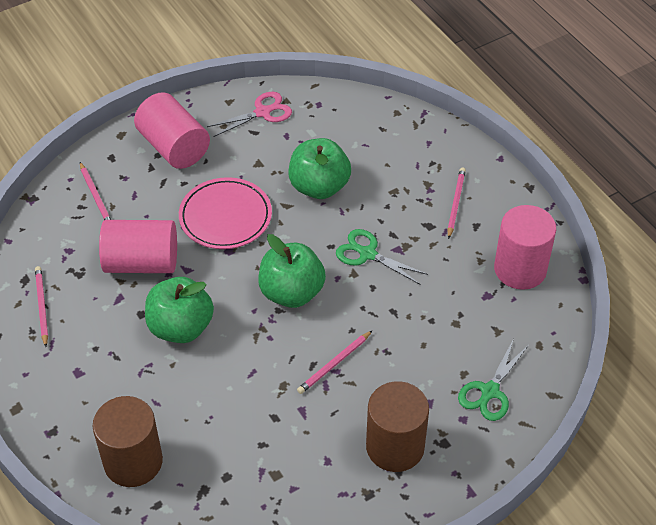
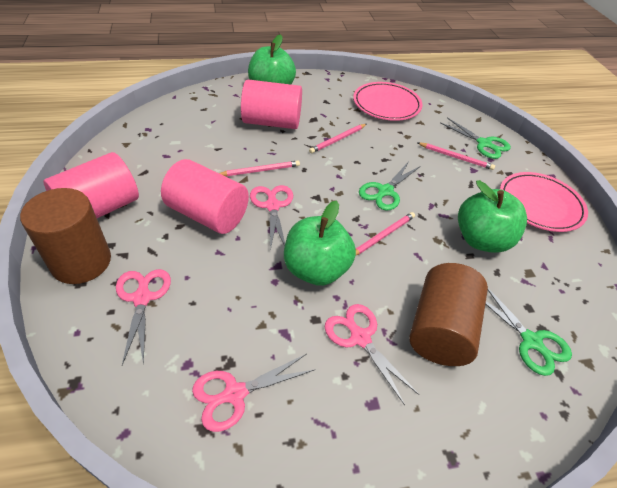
green scissors: 2 -> 3
pink plate: 1 -> 2
pink scissors: 1 -> 4

